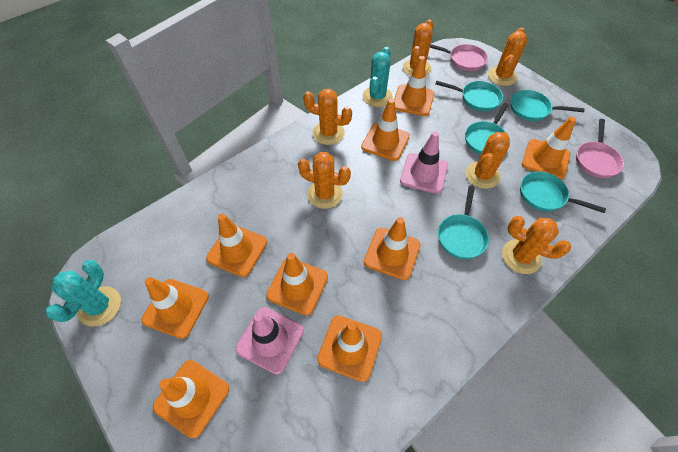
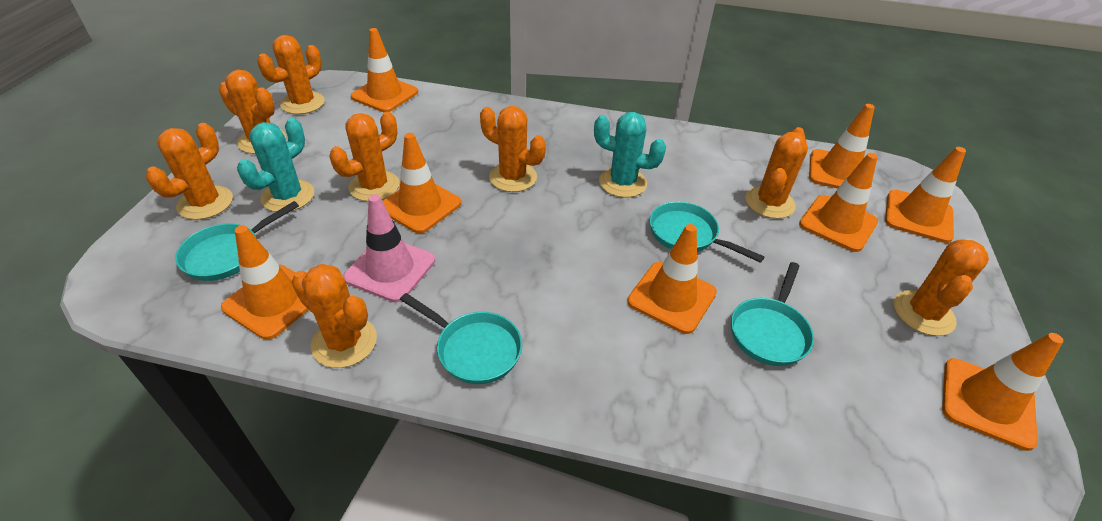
orange cactus: 6 -> 8
orange traffic cone: 9 -> 8
pink pan: 2 -> 0
pink traffic cone: 2 -> 1
turquoise pan: 5 -> 4

